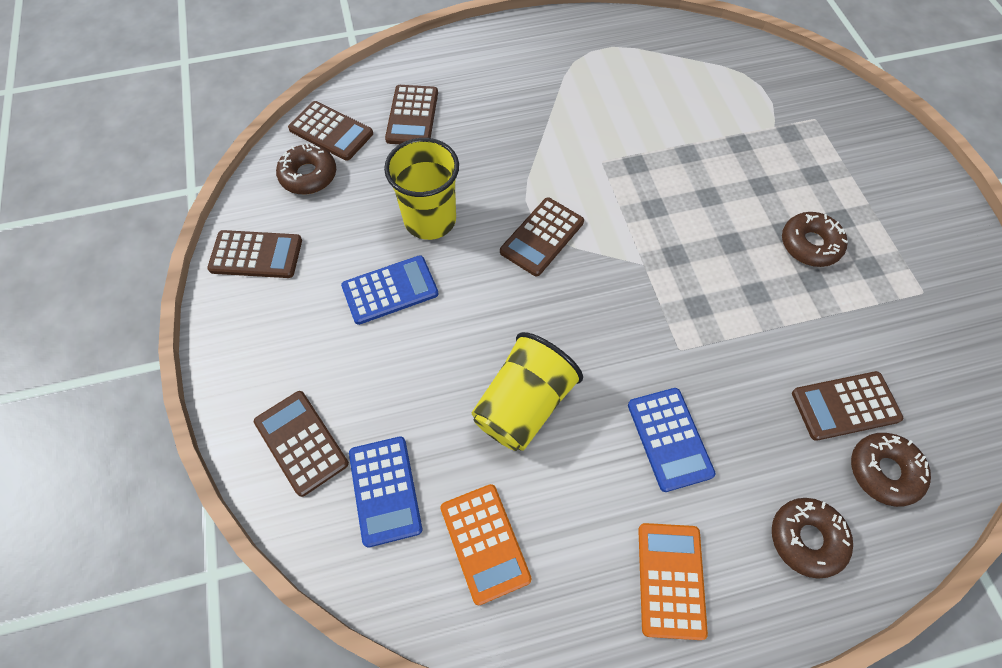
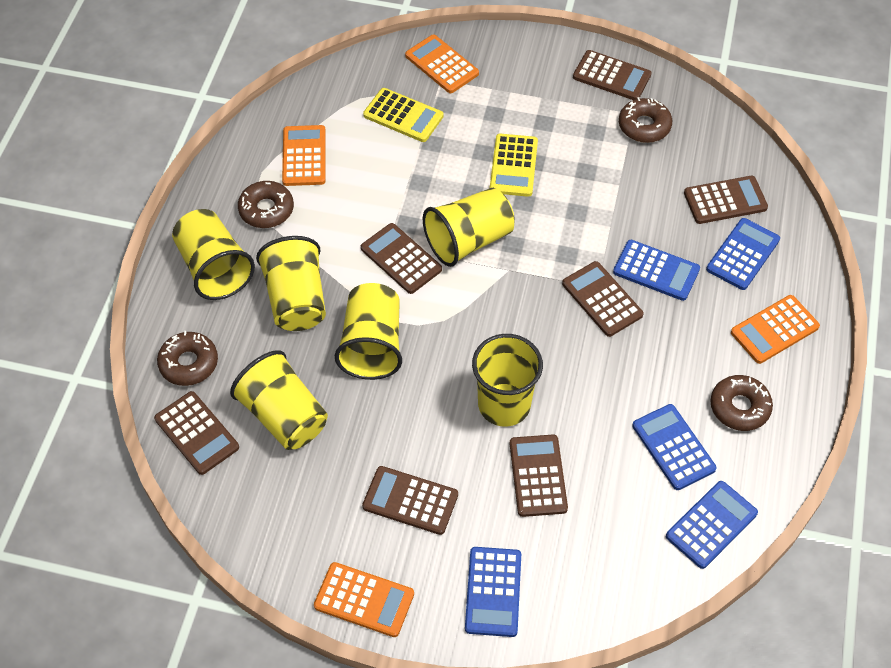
blue calculator: 3 -> 5
brown calculator: 6 -> 7
orange calculator: 2 -> 4
yellow calculator: 0 -> 2
yellow cup: 2 -> 6

